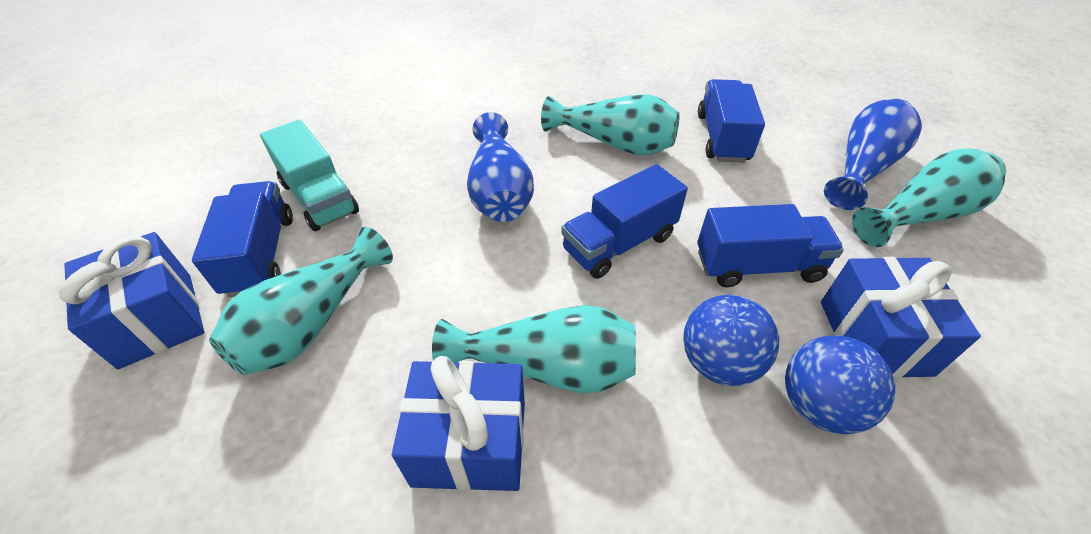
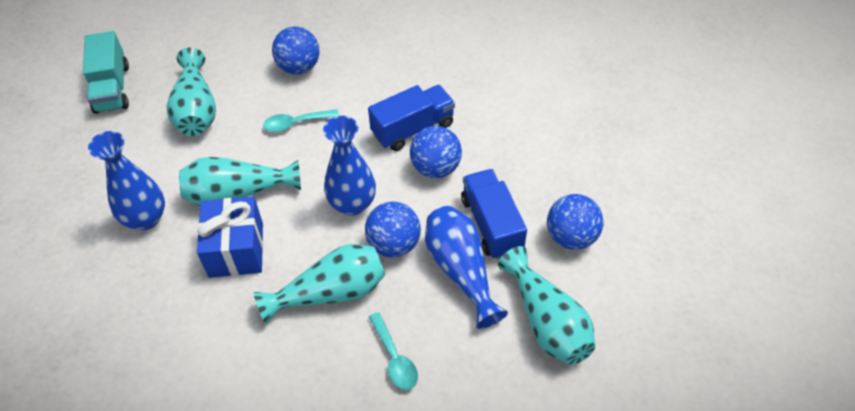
blue ball: 2 -> 4
blue gift: 3 -> 1
blue truck: 4 -> 2
blue vase: 2 -> 3
turquoise spoon: 0 -> 2

